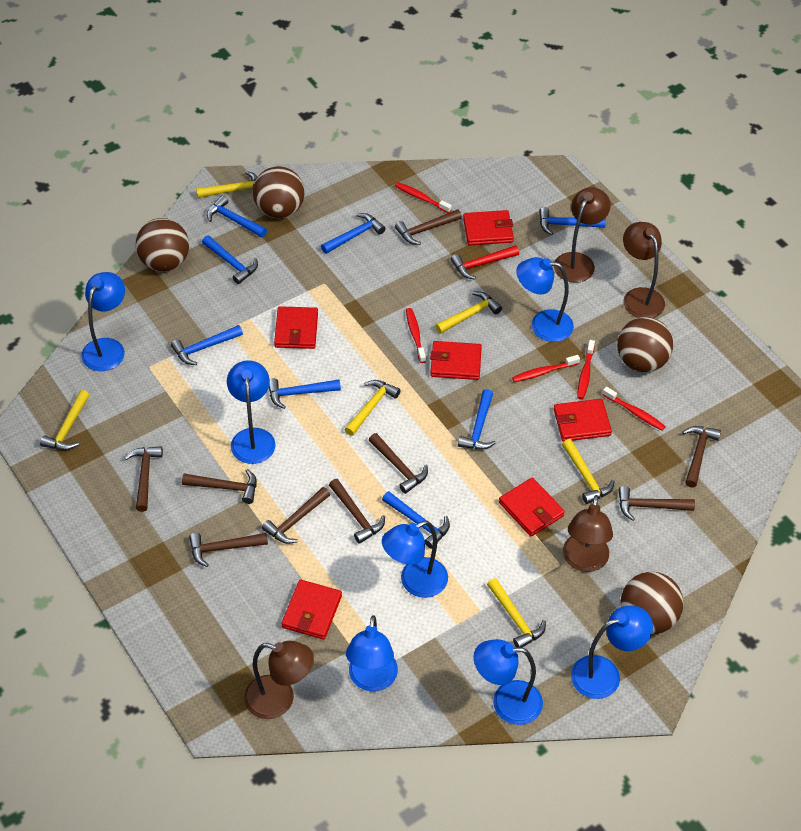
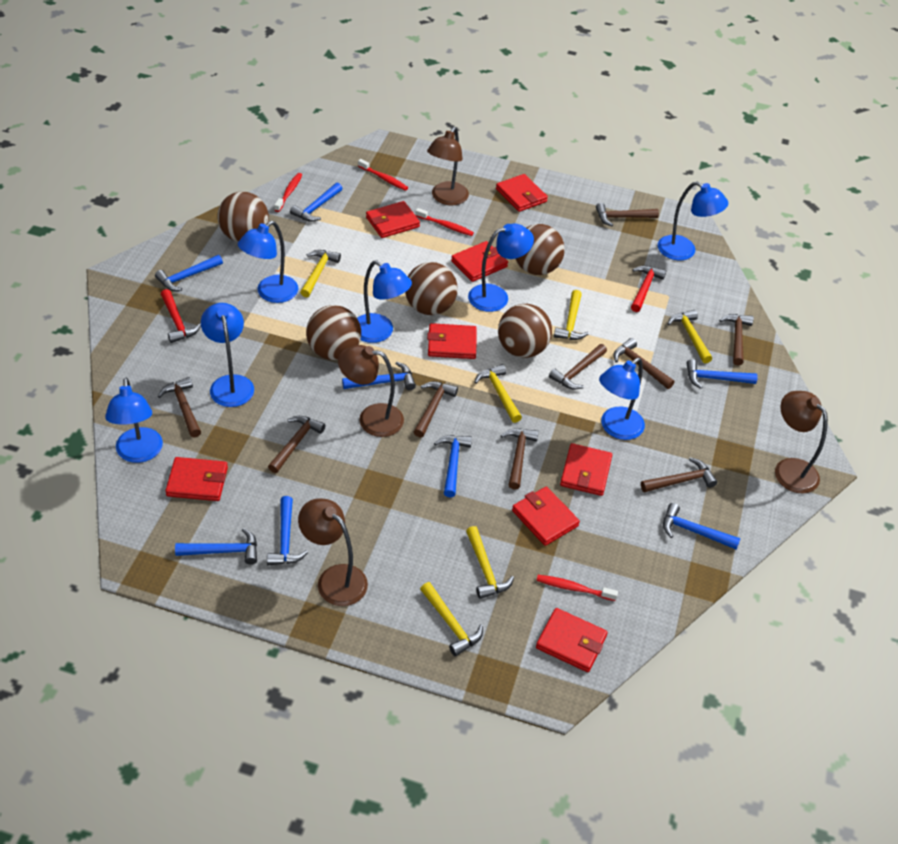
brown ball: 4 -> 5
red hammer: 1 -> 2
red toothbrush: 5 -> 4
red wallet: 6 -> 8

